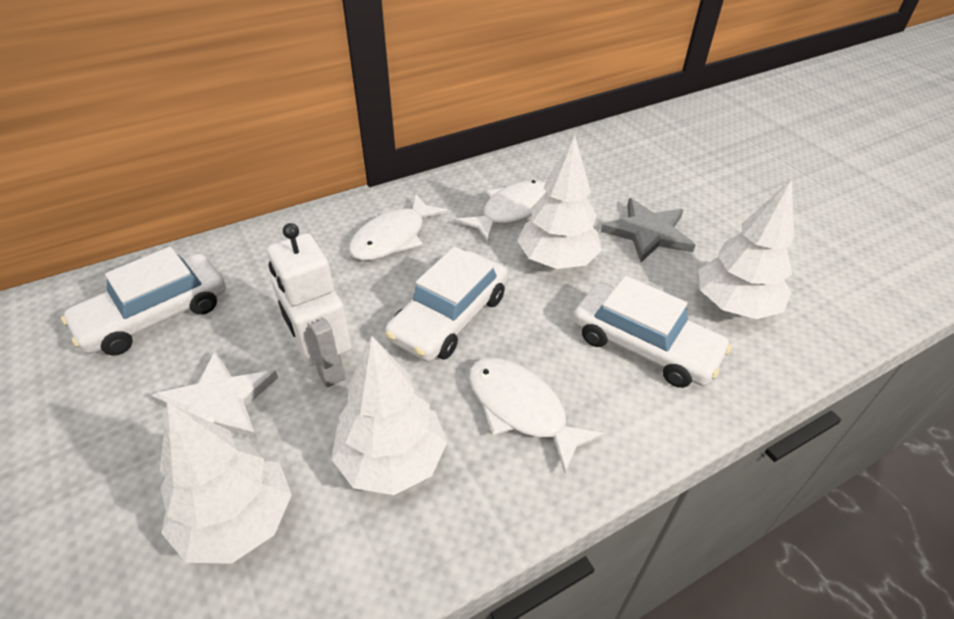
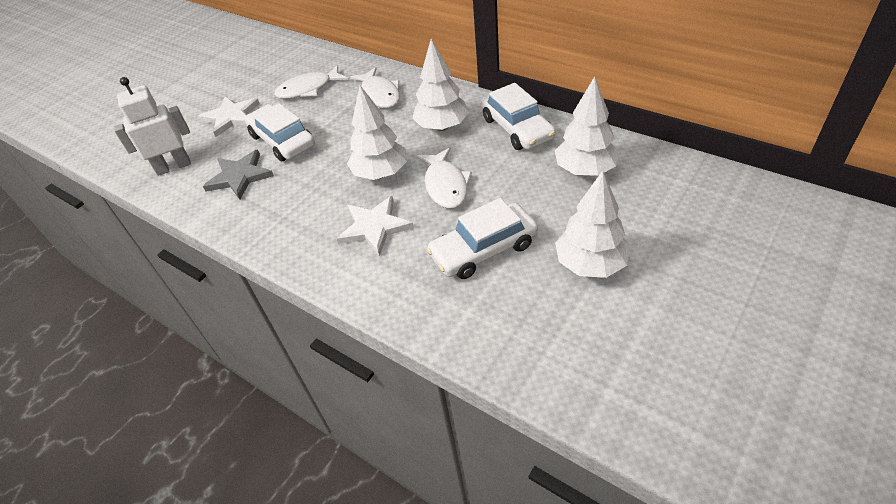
white star: 1 -> 2

